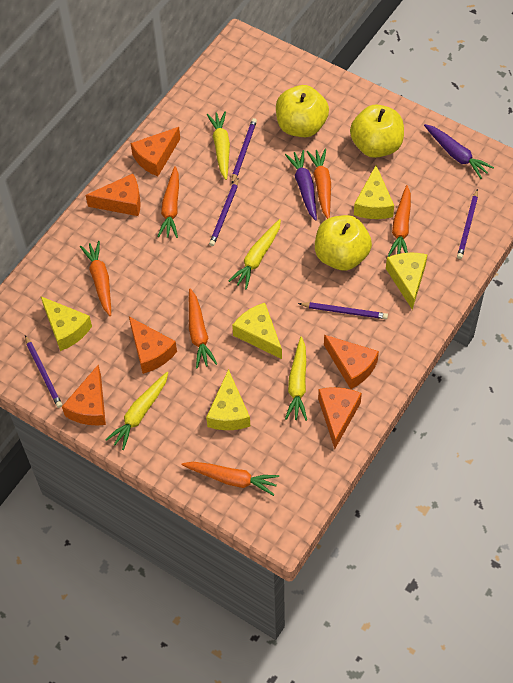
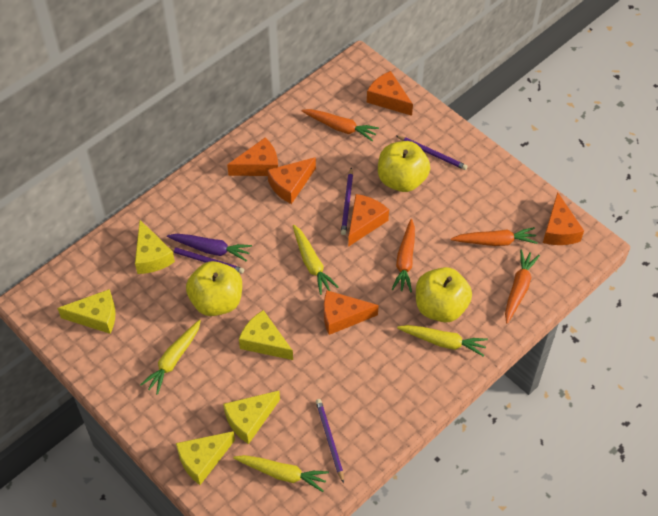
orange carrot: 6 -> 4
purple carrot: 2 -> 1
purple pencil: 5 -> 4

